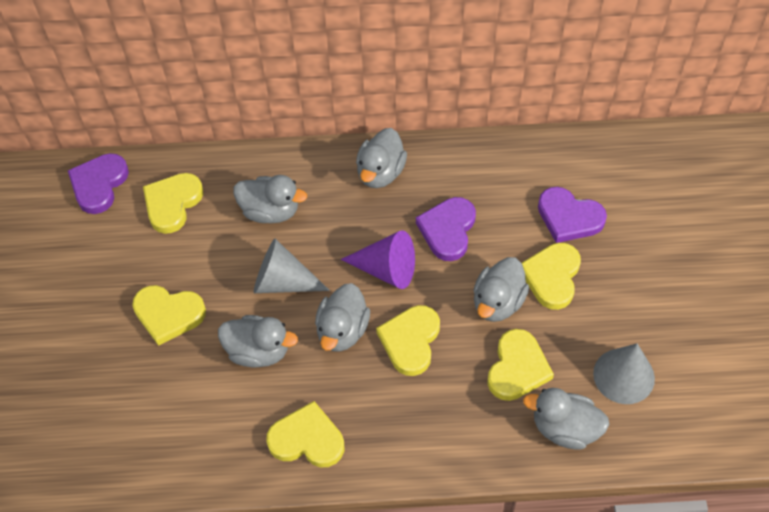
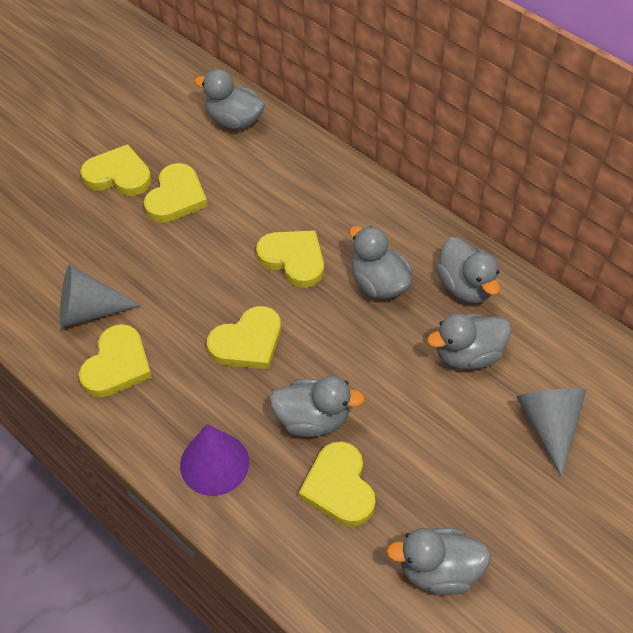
purple heart: 3 -> 0

